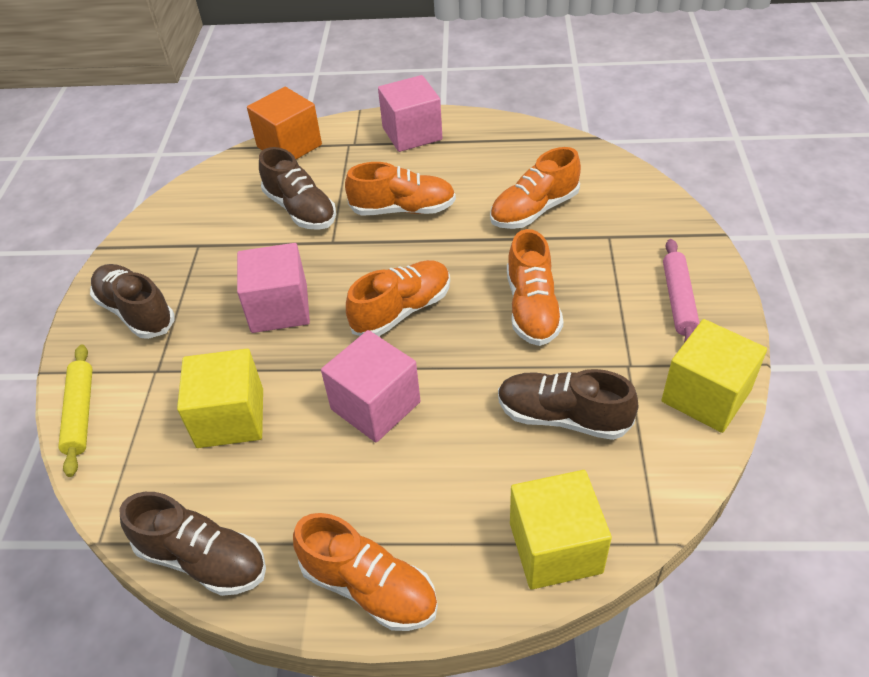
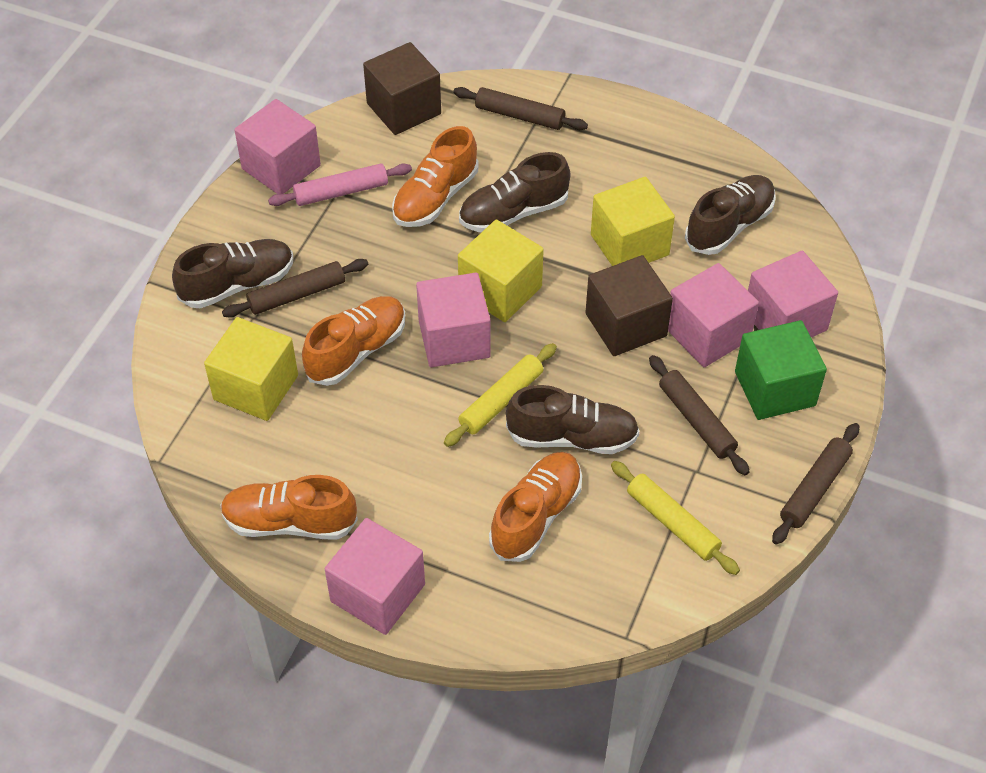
brown cube: 0 -> 2
brown rolling pin: 0 -> 4
green cube: 0 -> 1
orange cube: 1 -> 0
orange shoe: 5 -> 4
pink cube: 3 -> 5
yellow rolling pin: 1 -> 2

